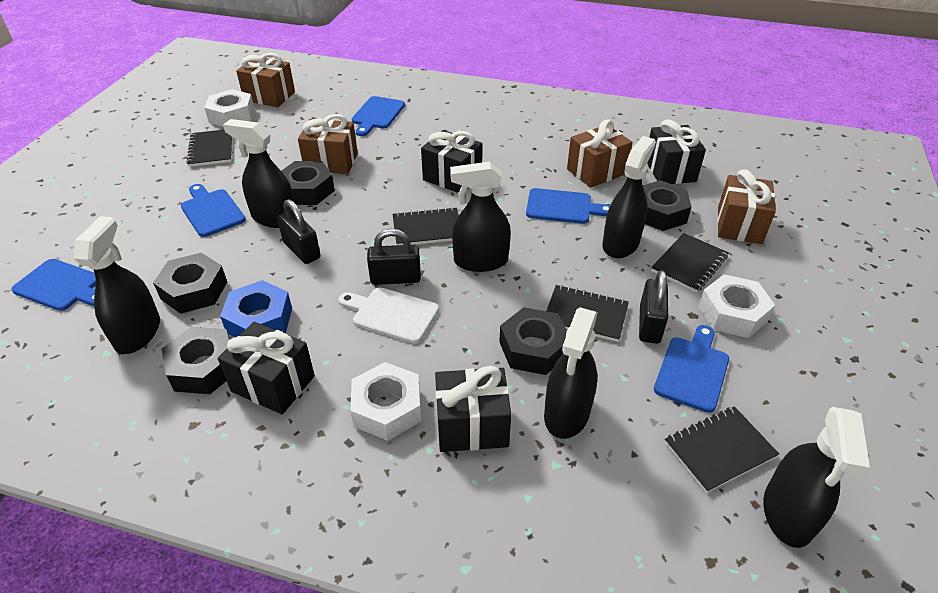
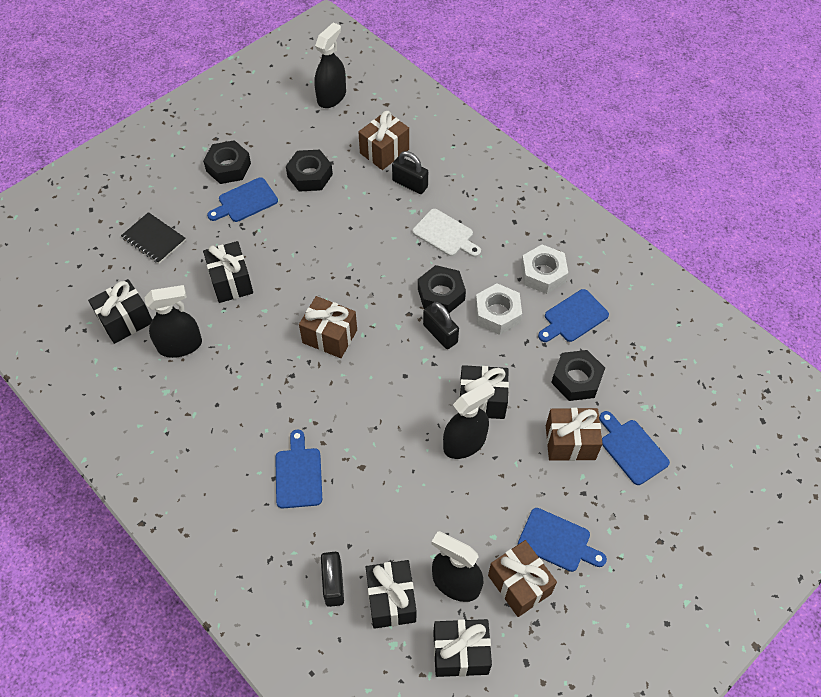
black gift: 4 -> 5
black notebook: 5 -> 1
black nut: 5 -> 4
black spray bottle: 6 -> 4
blue nut: 1 -> 0
white nut: 3 -> 2

